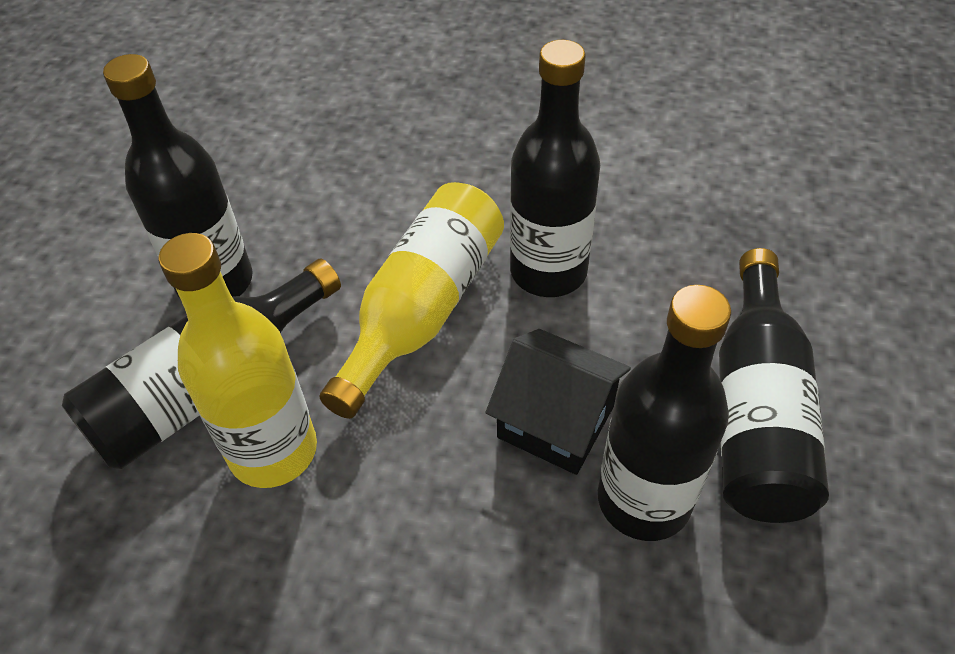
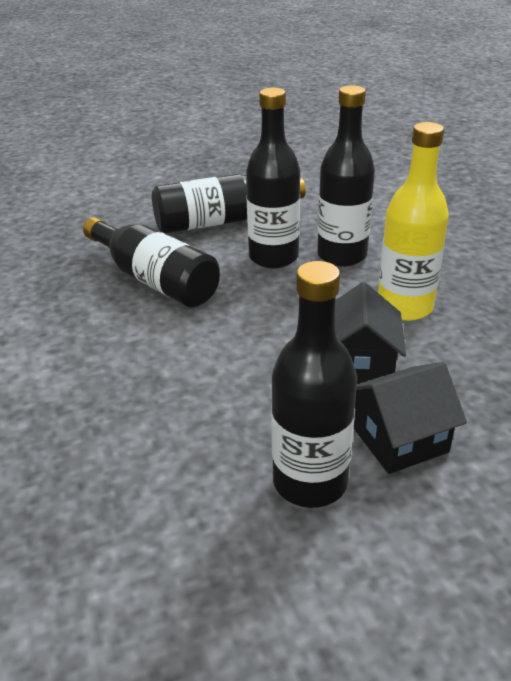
black house: 1 -> 2
yellow bottle: 2 -> 1

